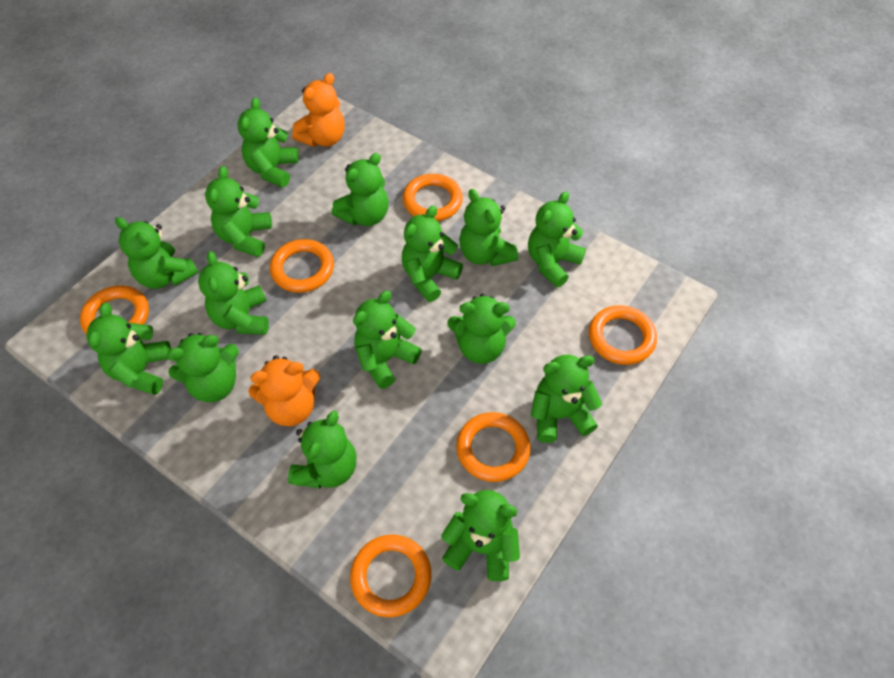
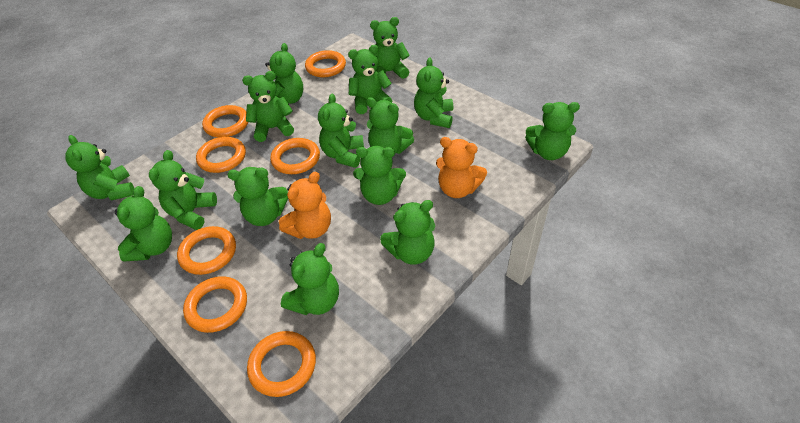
orange ring: 6 -> 7

